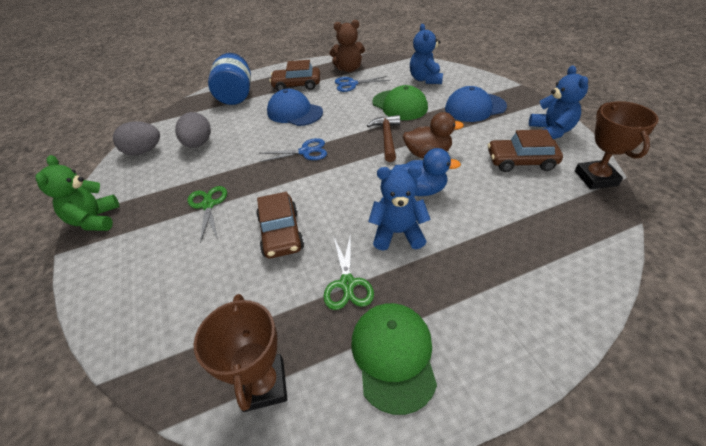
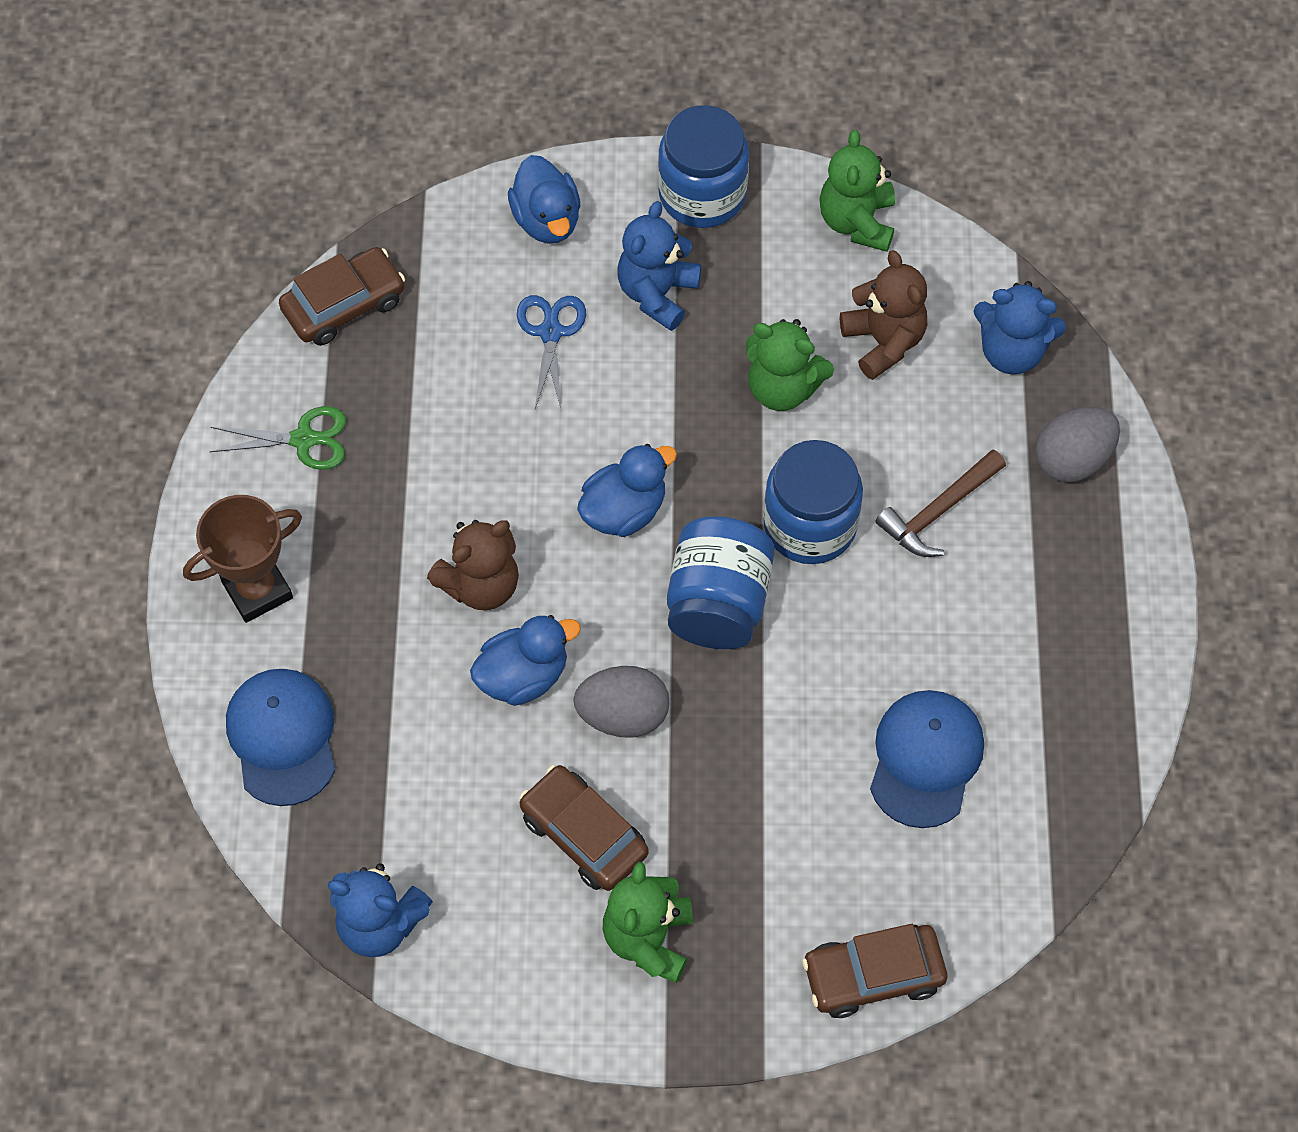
blue duck: 1 -> 3
blue jar: 1 -> 3
blue scissors: 2 -> 1
brown duck: 1 -> 0
brown teddy bear: 1 -> 2
brown trophy: 2 -> 1
green cap: 2 -> 0
green scissors: 2 -> 1
green teddy bear: 1 -> 3

